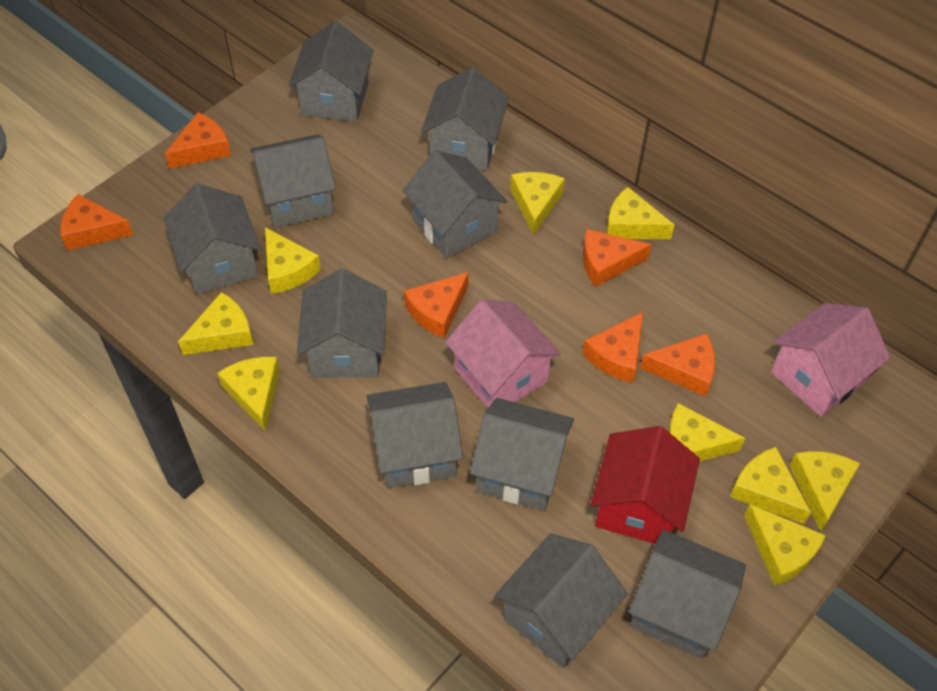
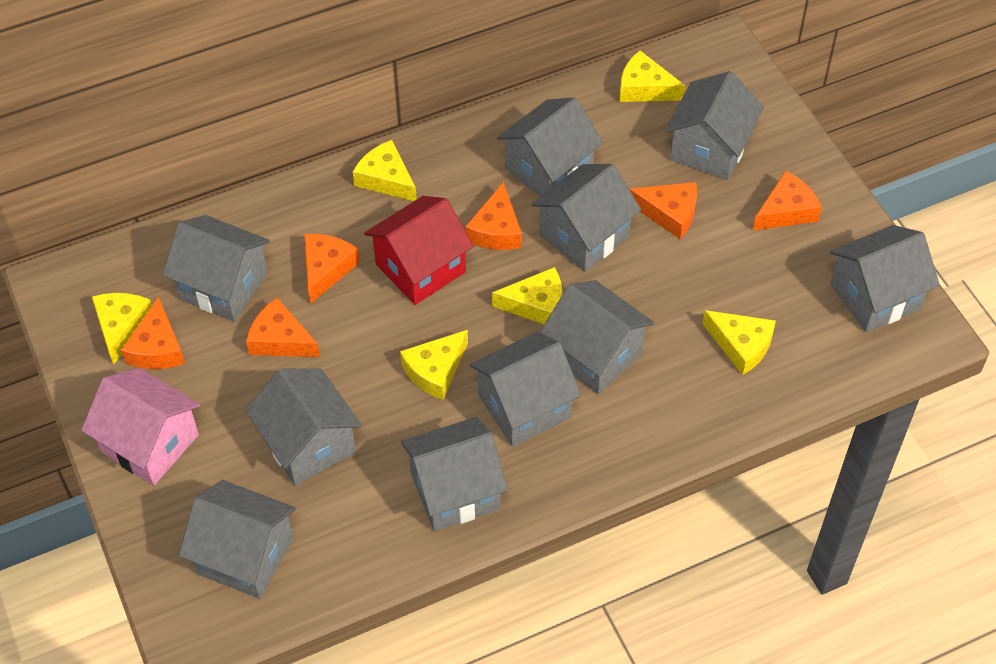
pink house: 2 -> 1
yellow cheese: 9 -> 6

